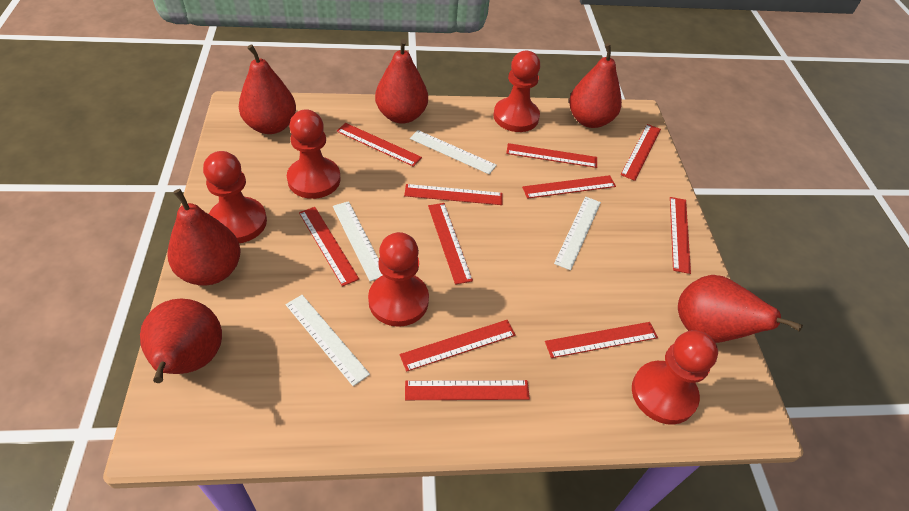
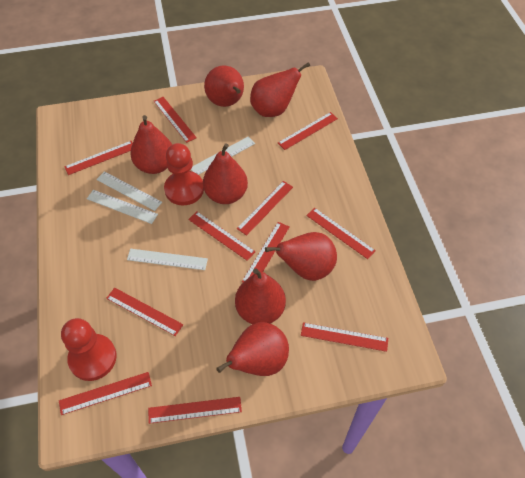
red pawn: 5 -> 2
red pear: 6 -> 7

